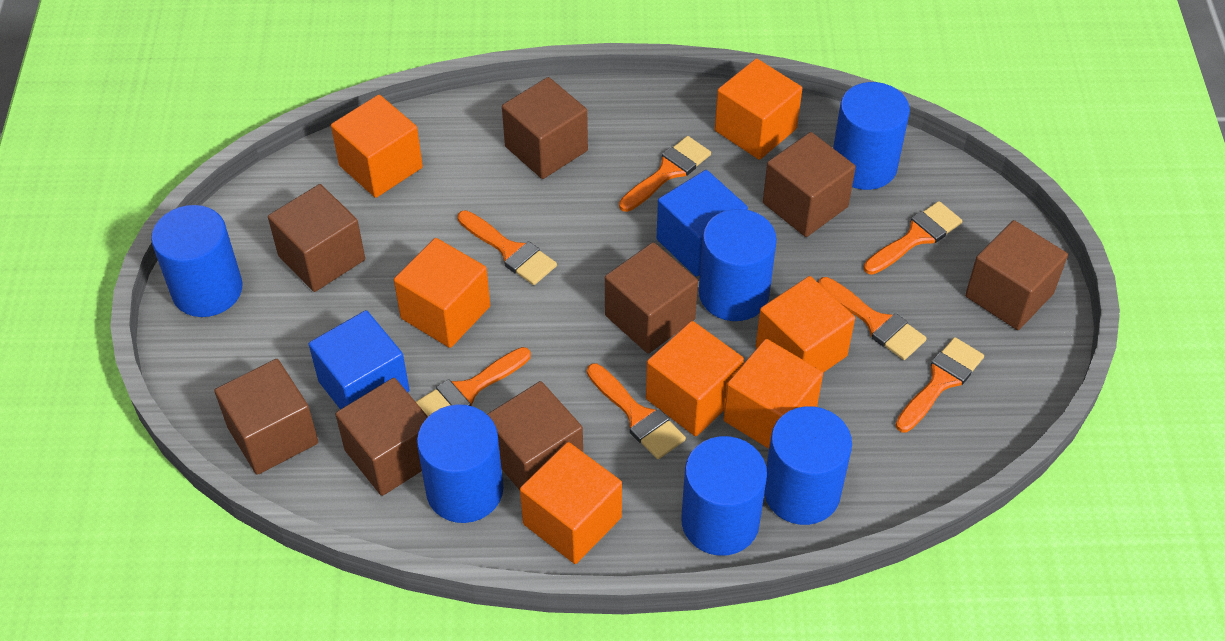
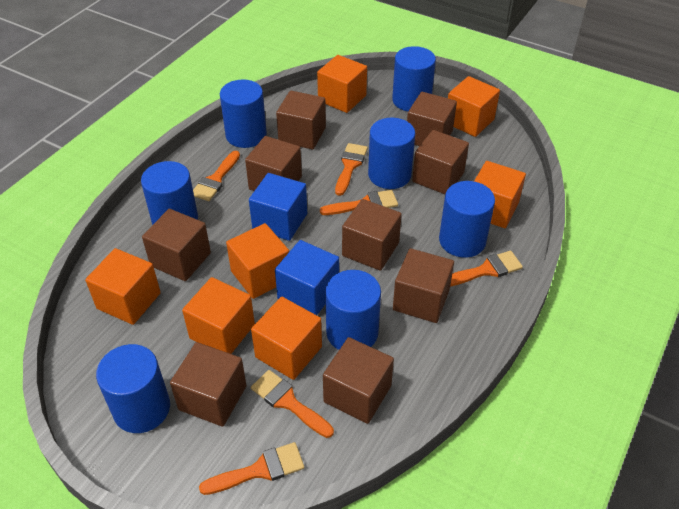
blue cylinder: 6 -> 7
brown cube: 8 -> 9
orange brush: 7 -> 6

